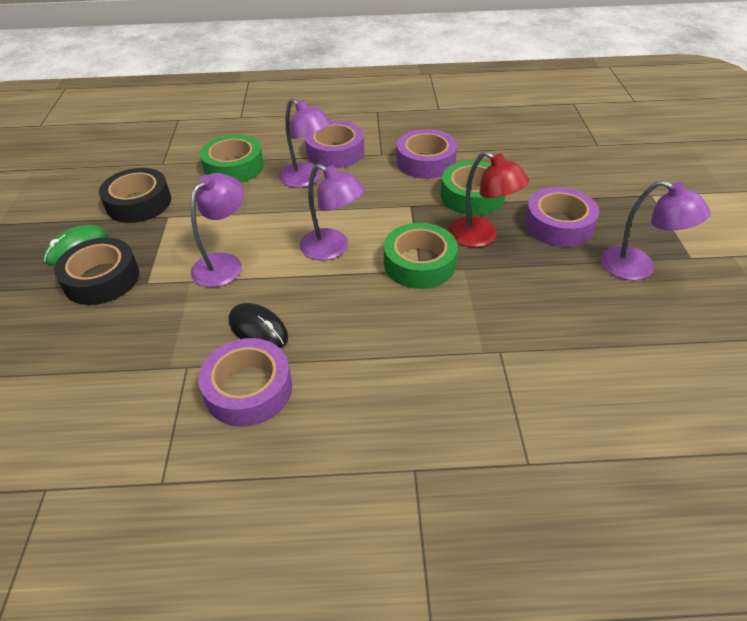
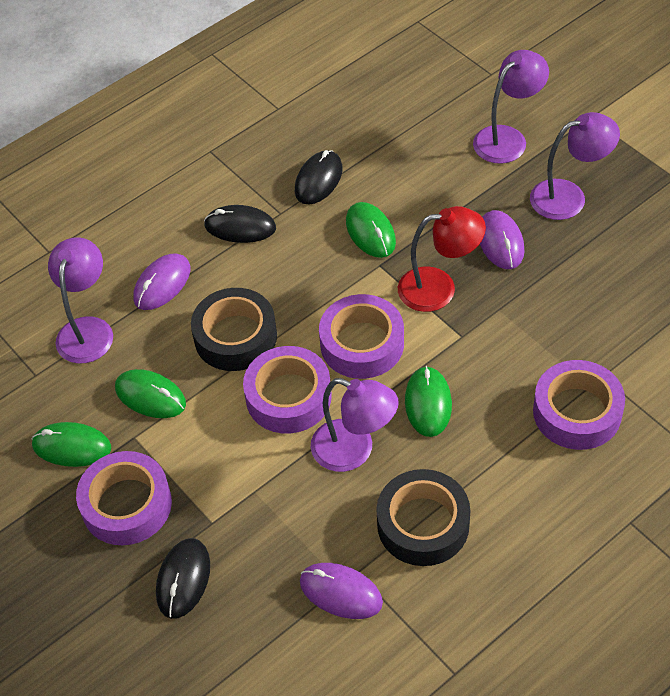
black mouse: 1 -> 3
green mouse: 1 -> 4
green tape: 3 -> 0
purple mouse: 0 -> 3

